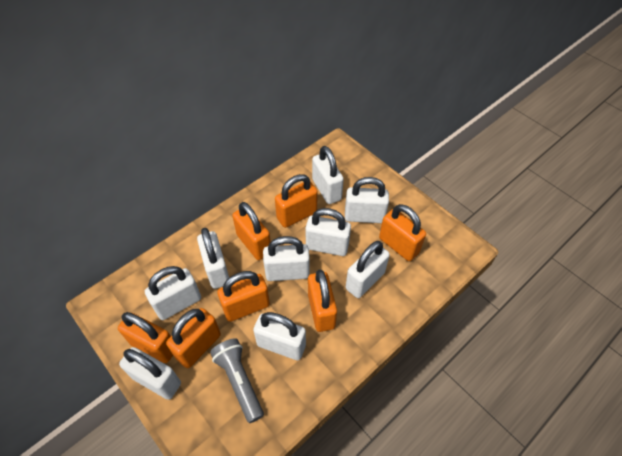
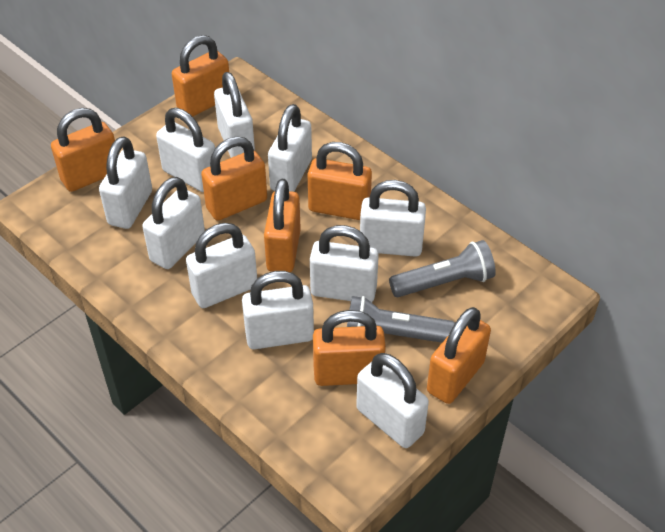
grey flashlight: 1 -> 2
white padlock: 9 -> 10

